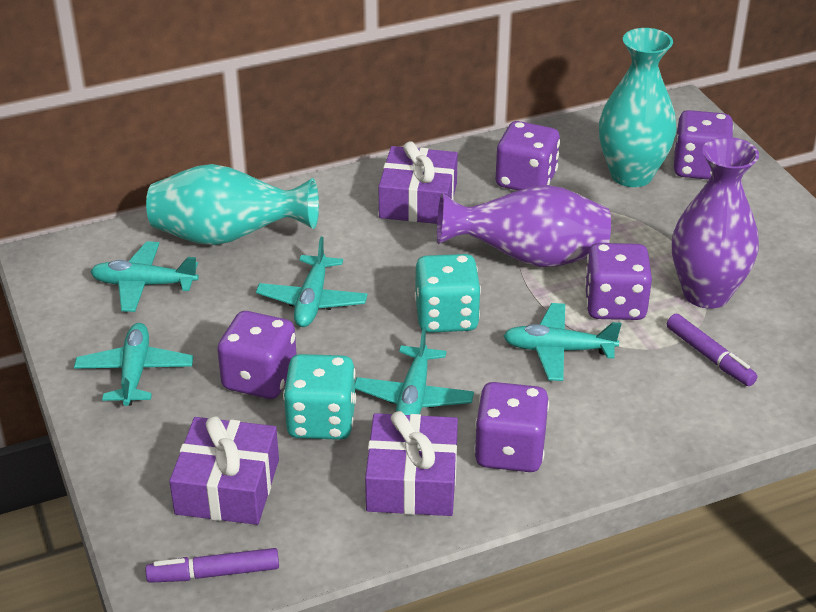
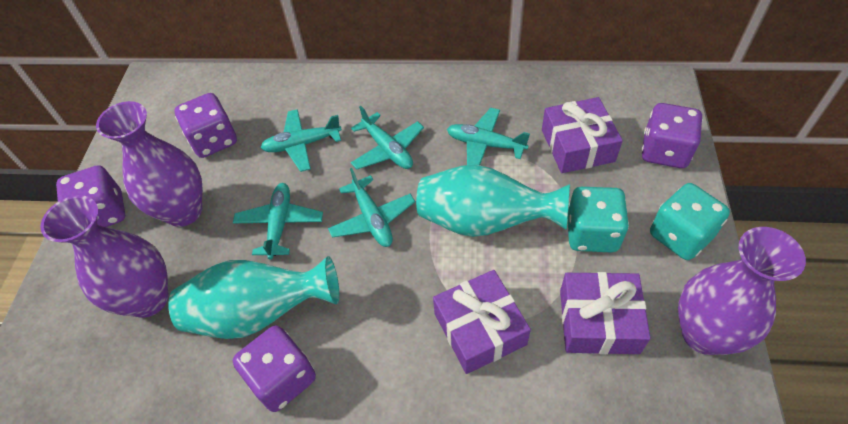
purple dice: 5 -> 4
purple marker: 2 -> 0
purple vase: 2 -> 3

